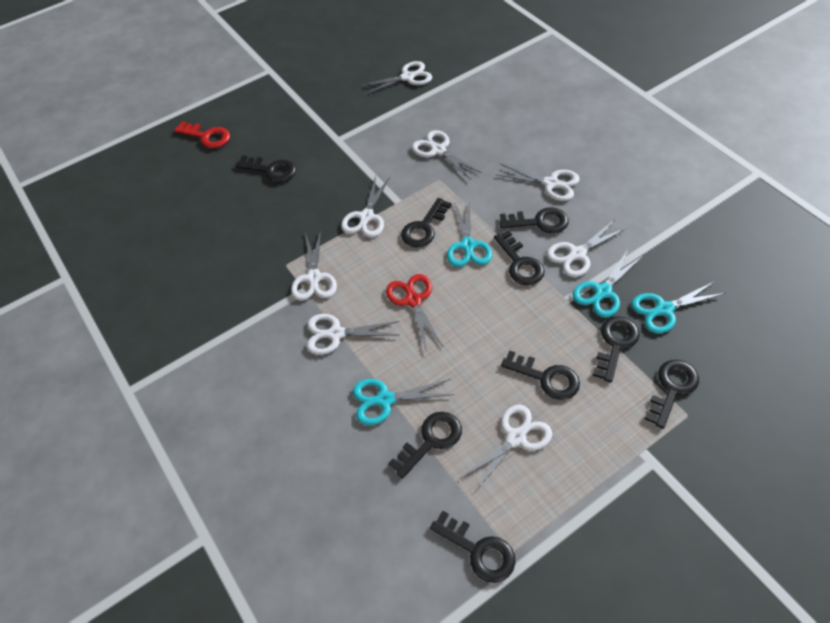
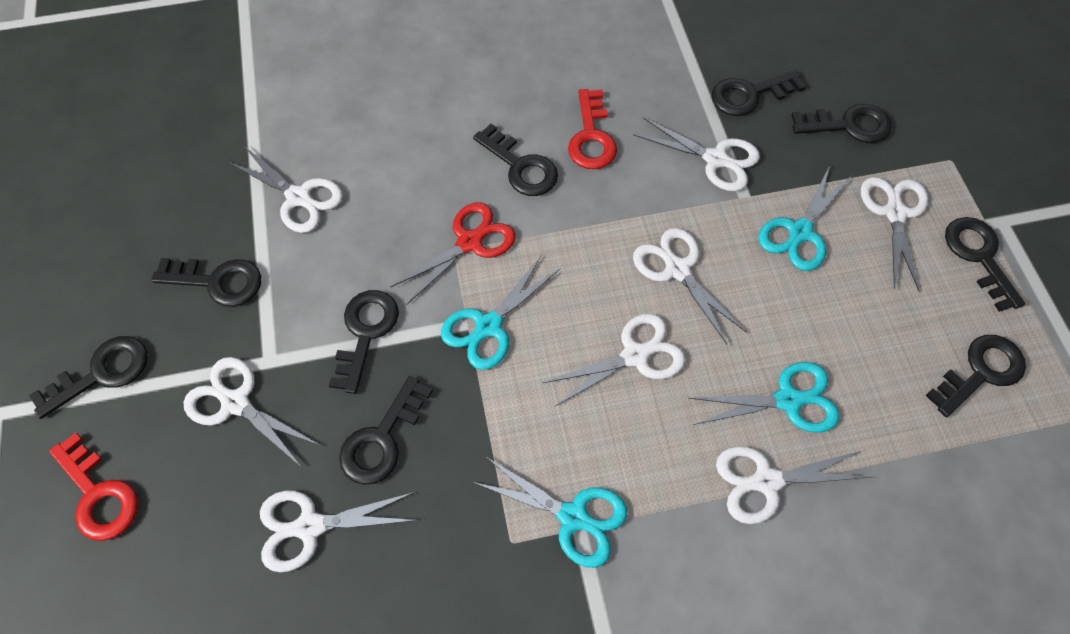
red key: 1 -> 2

